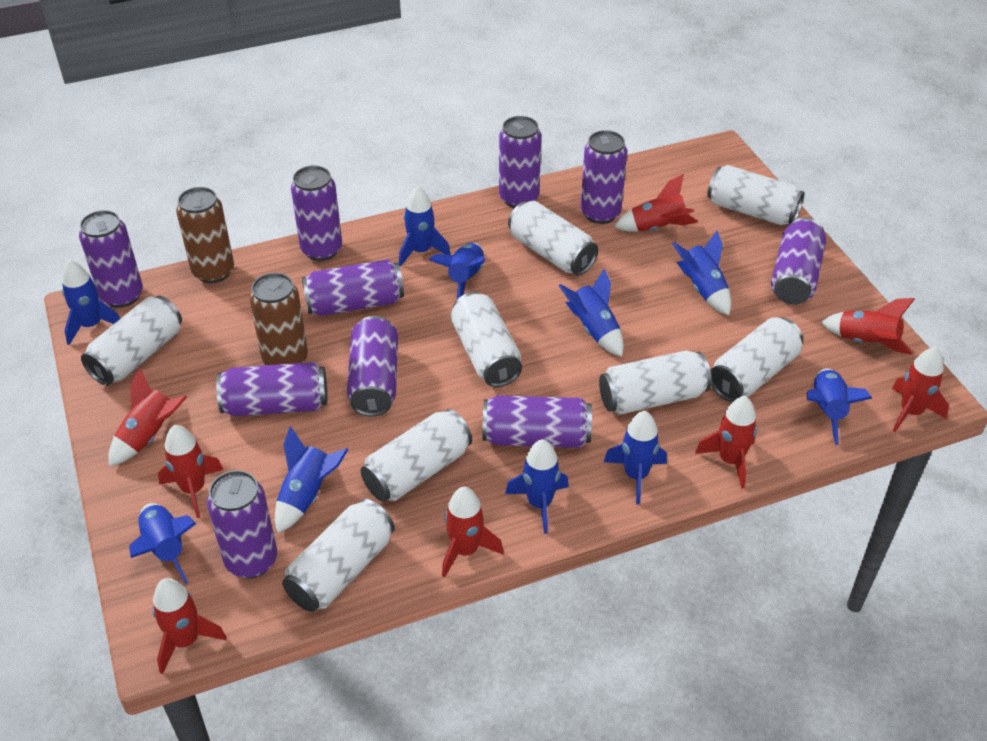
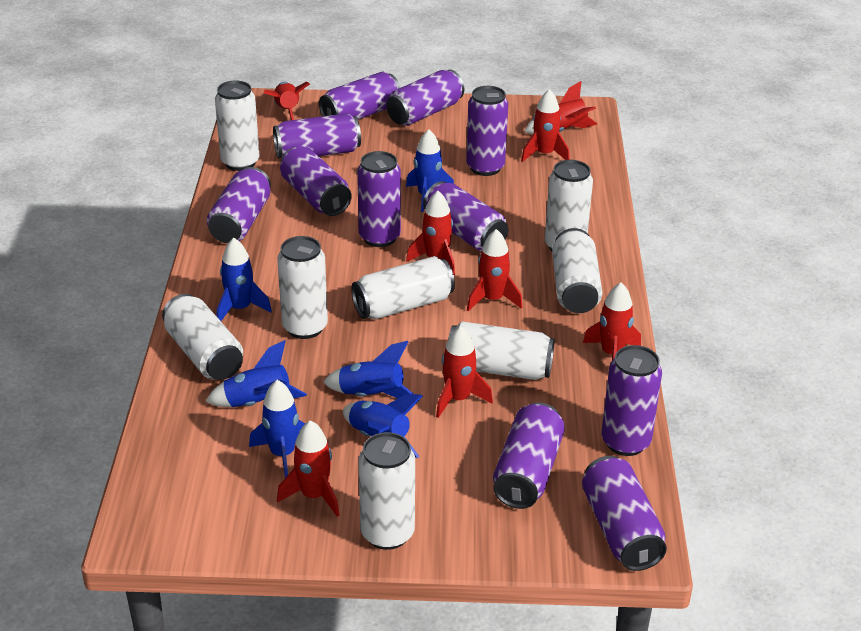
blue rocket: 10 -> 6
brown can: 2 -> 0
purple can: 10 -> 11

